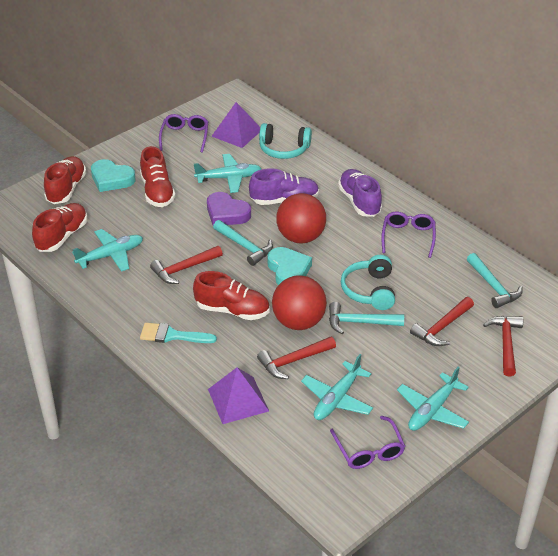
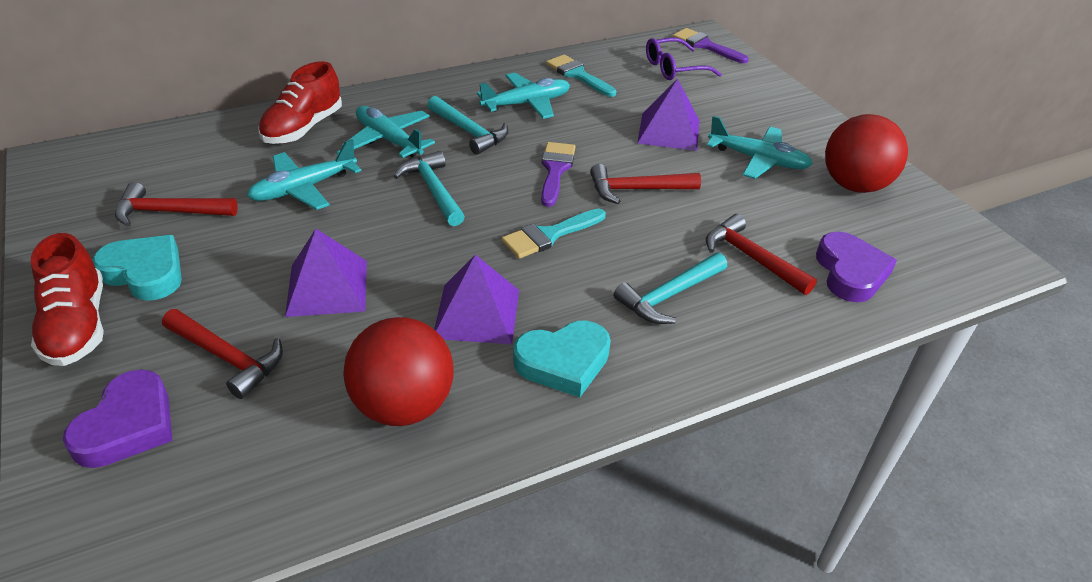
purple brush: 0 -> 2
purple glasses: 3 -> 1
purple heart: 1 -> 2
purple pyramid: 2 -> 3
purple shoe: 2 -> 0
red shoe: 4 -> 2
turquoise brush: 1 -> 2
turquoise headphones: 2 -> 0

